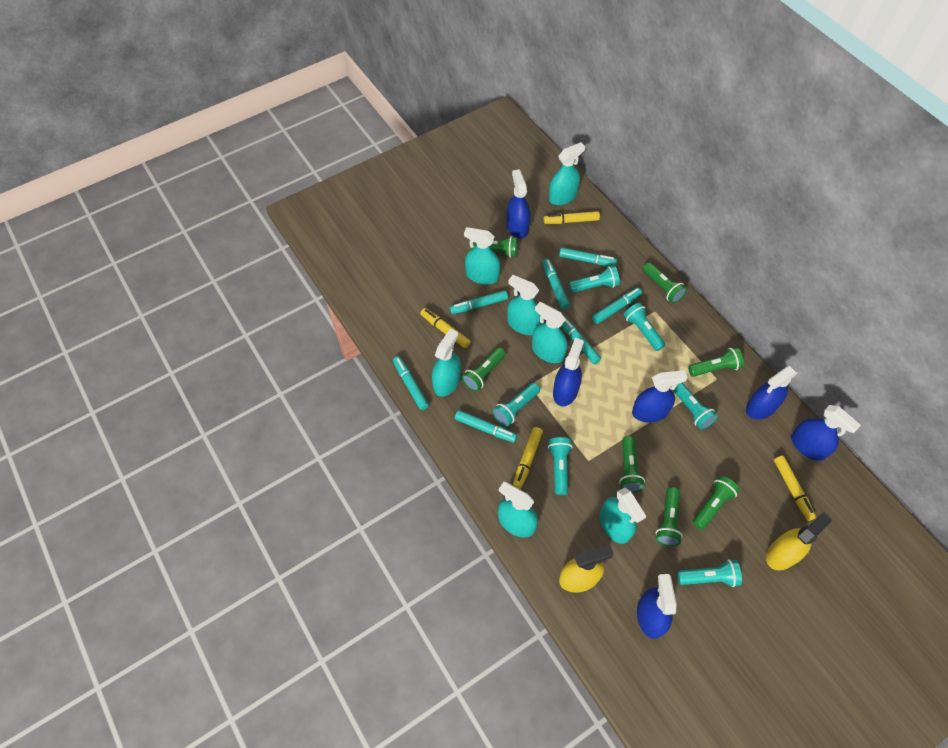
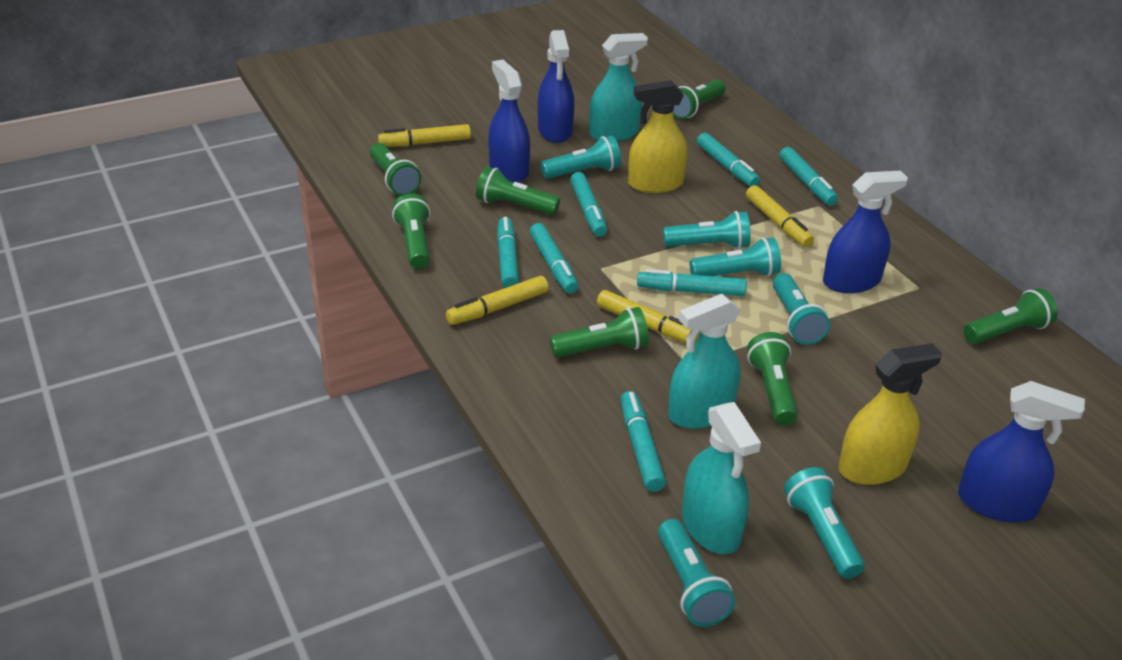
blue spray bottle: 6 -> 4
turquoise spray bottle: 7 -> 3

